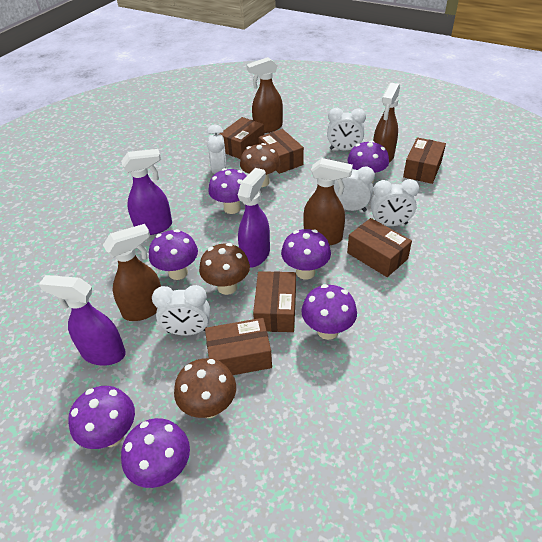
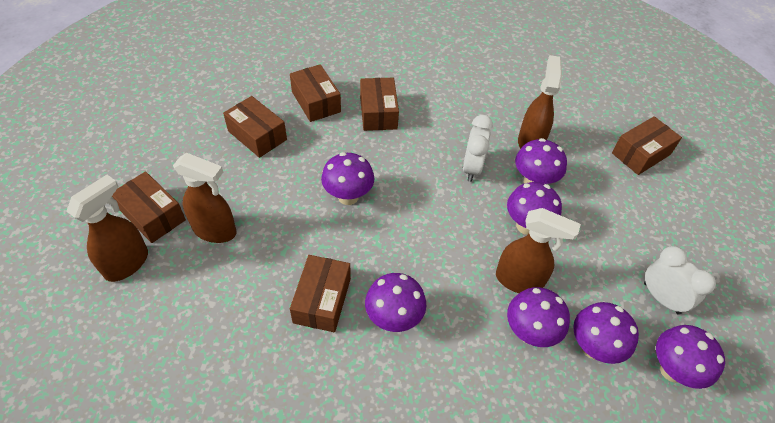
brown mushroom: 3 -> 0
purple spray bottle: 3 -> 0
white clock: 5 -> 2

